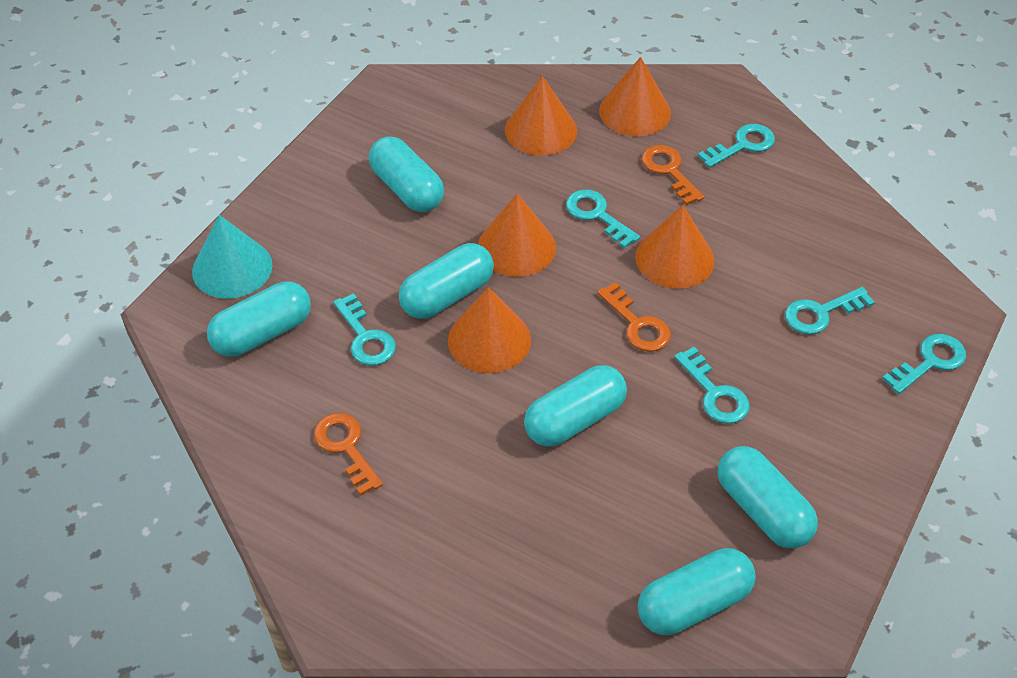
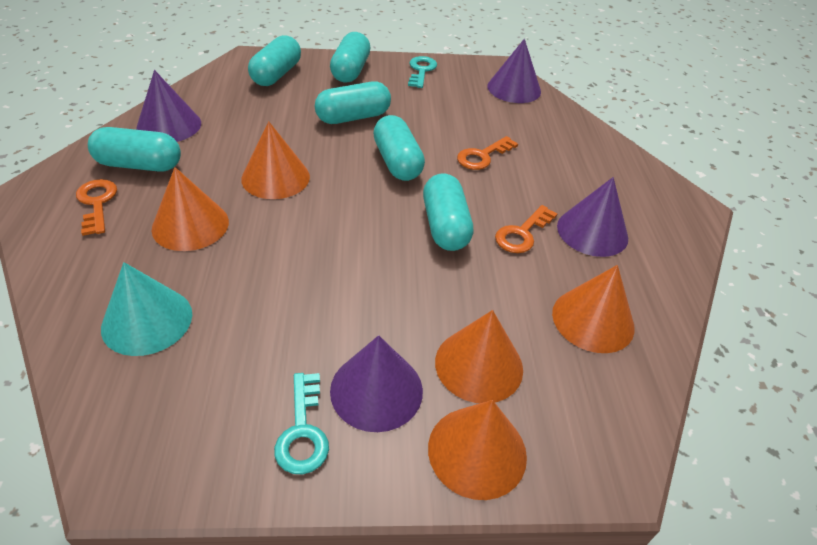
purple cone: 0 -> 4
turquoise key: 6 -> 2

